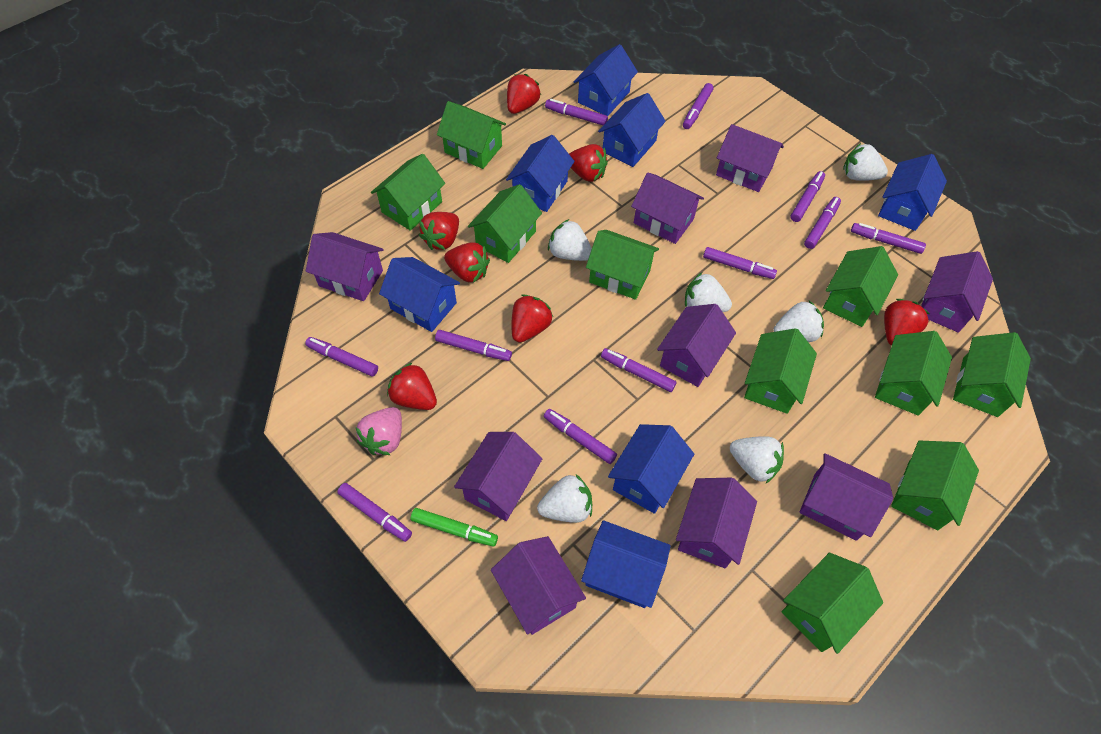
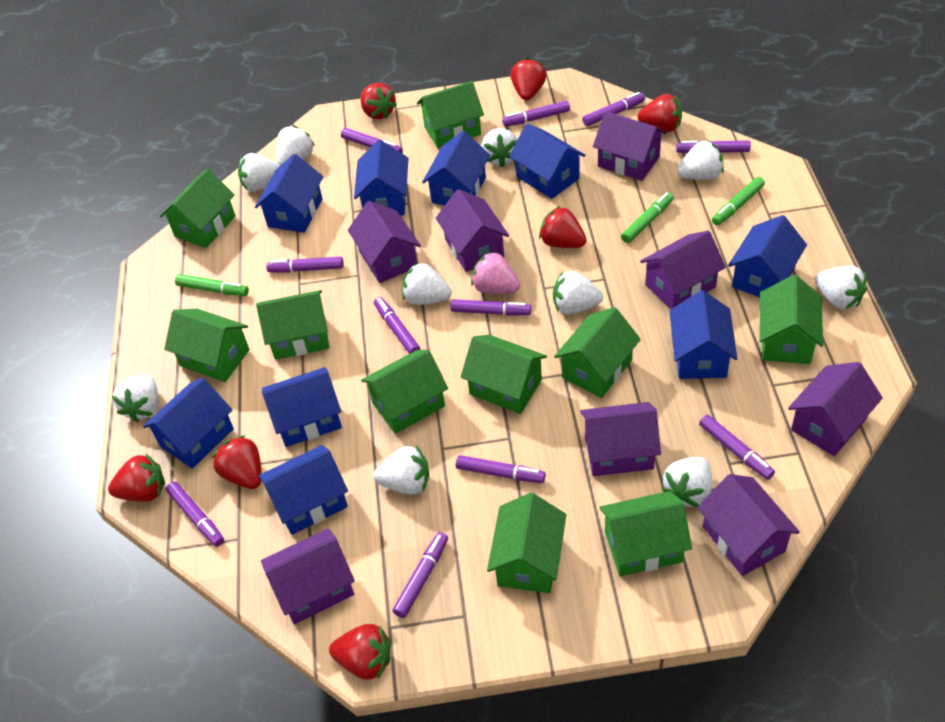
blue house: 7 -> 9
green marker: 1 -> 3
purple house: 9 -> 8
white strawberry: 6 -> 10

